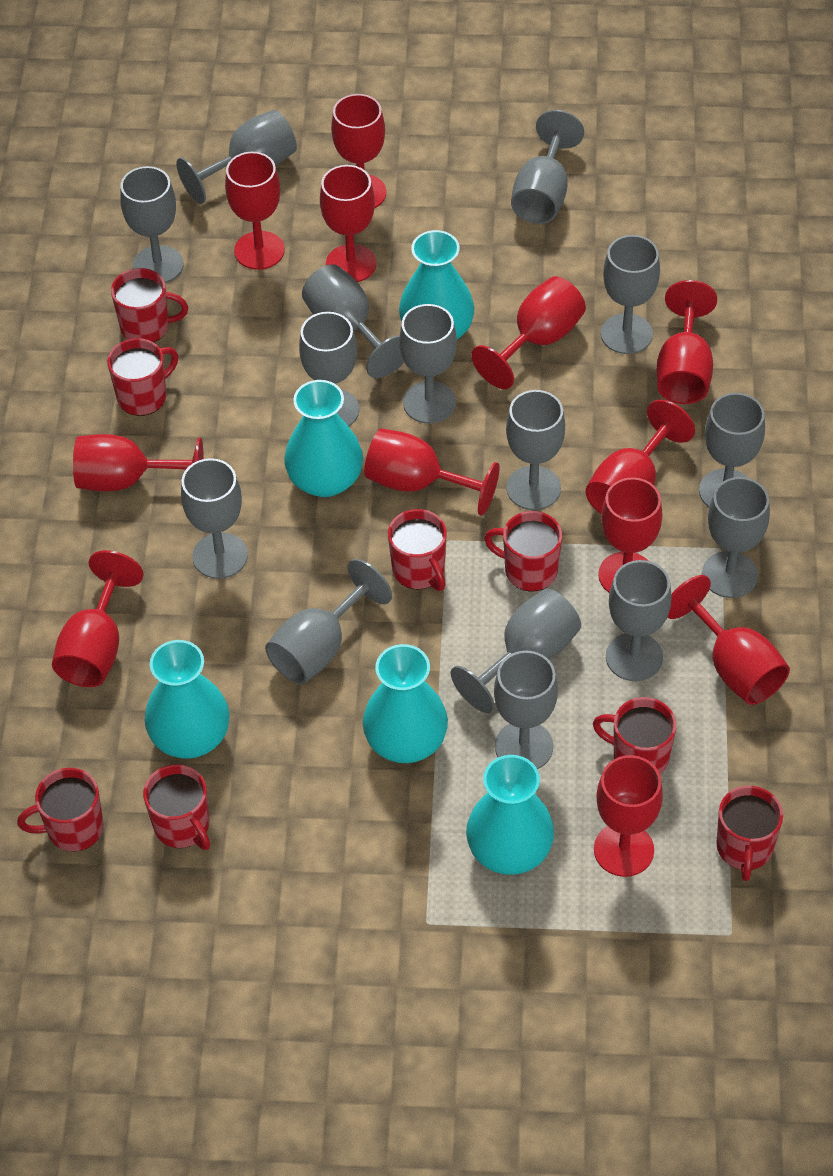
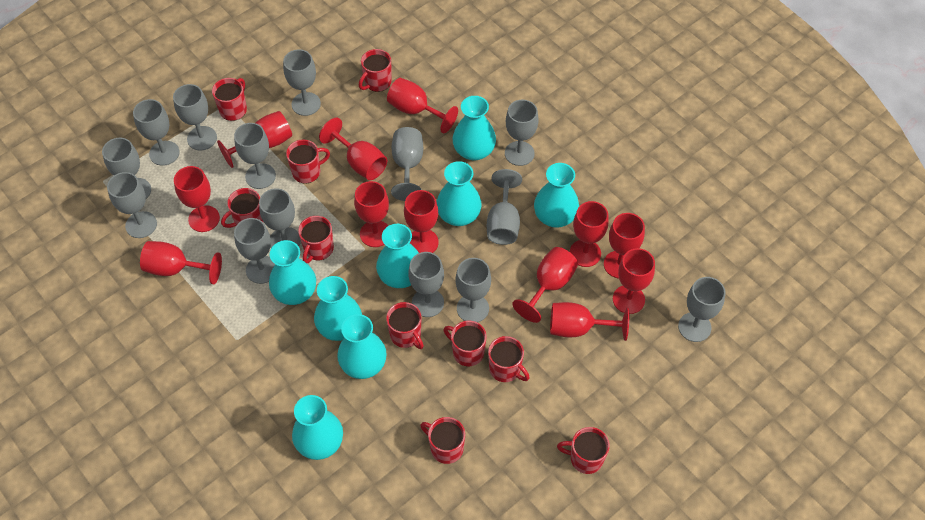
grey goblet: 15 -> 14
red mug: 8 -> 10
turquoise vase: 5 -> 8

